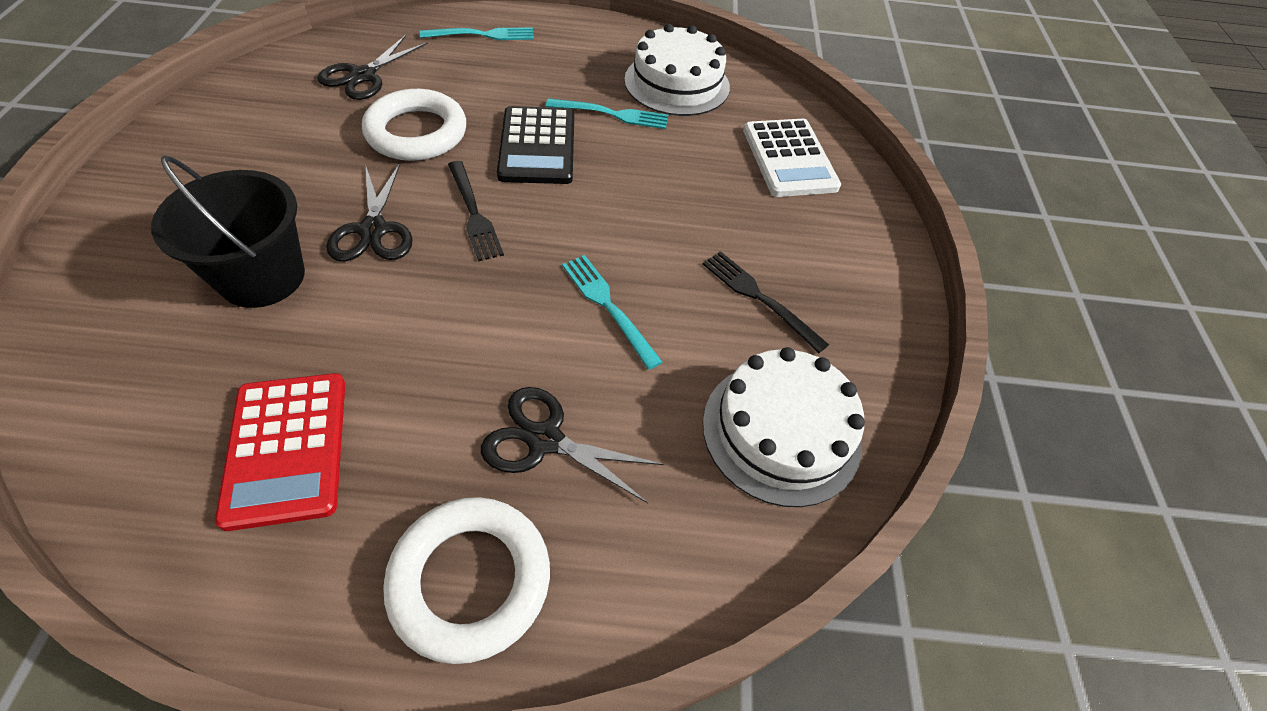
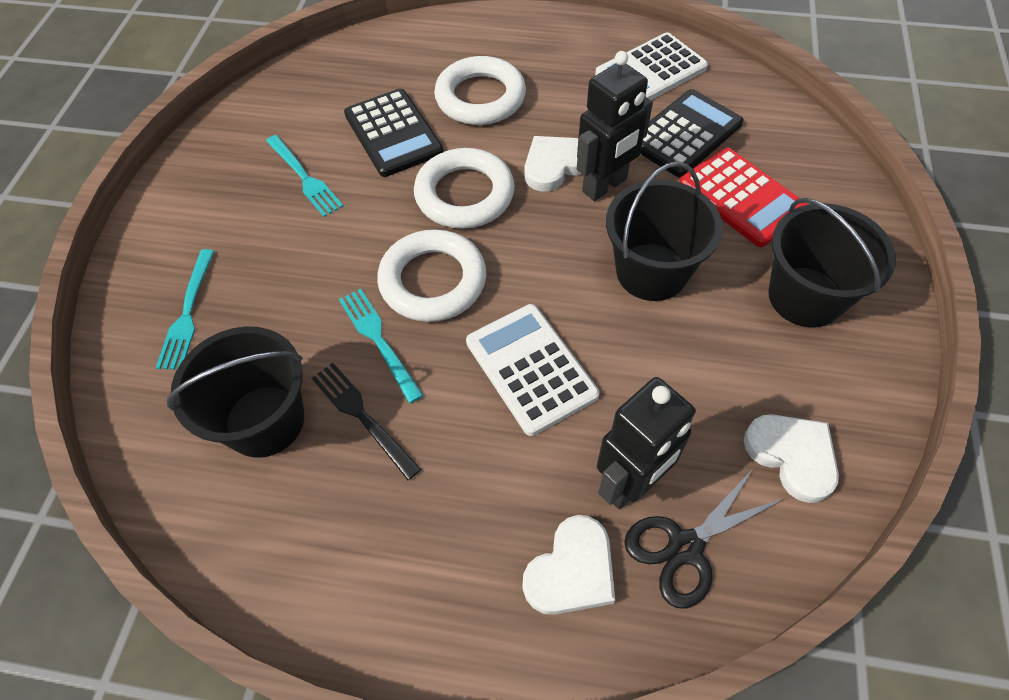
black bucket: 1 -> 3
black calculator: 1 -> 2
black fork: 2 -> 1
black robot: 0 -> 2
black scissors: 3 -> 1
white cake: 2 -> 0
white calculator: 1 -> 2
white heart: 0 -> 3
white ring: 2 -> 3

